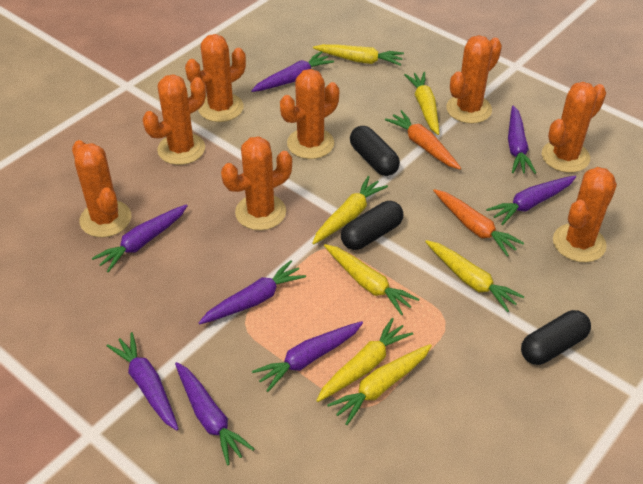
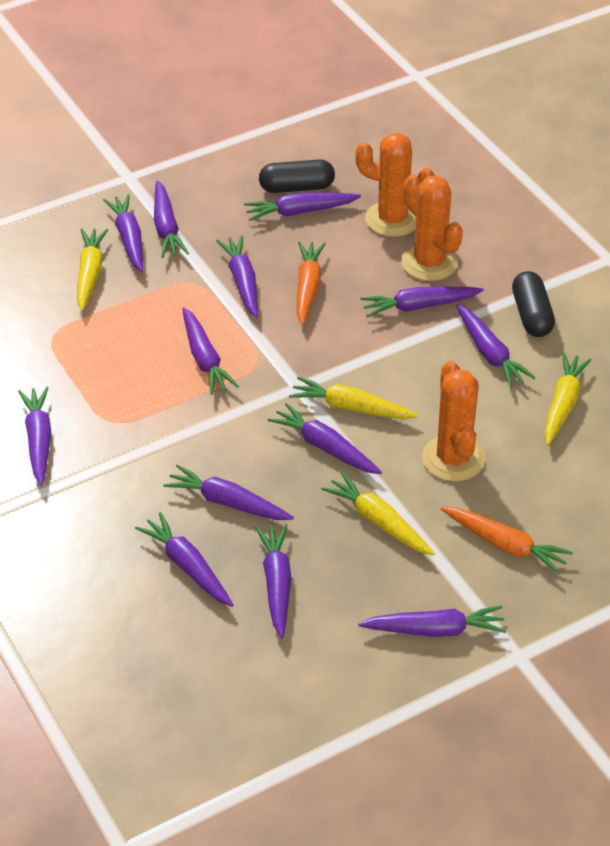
black capsule: 3 -> 2
orange cactus: 8 -> 3
purple carrot: 8 -> 13
yellow carrot: 7 -> 4

